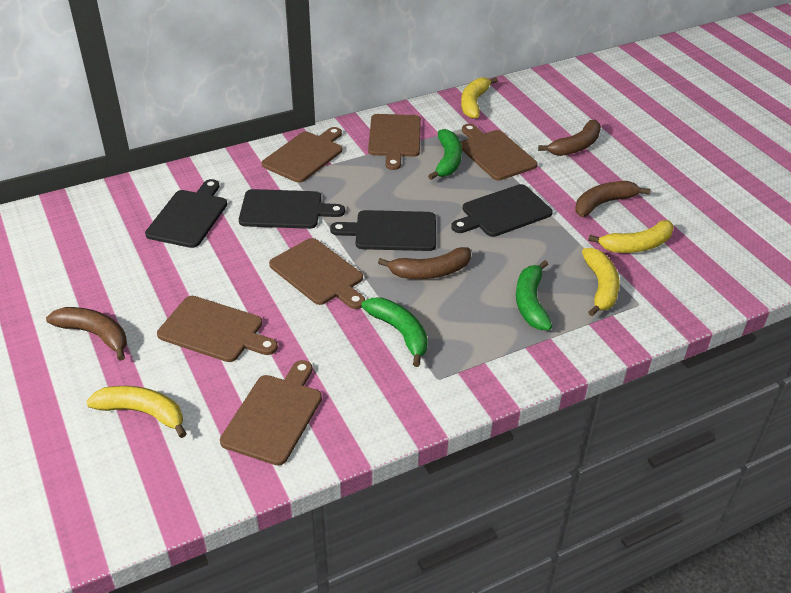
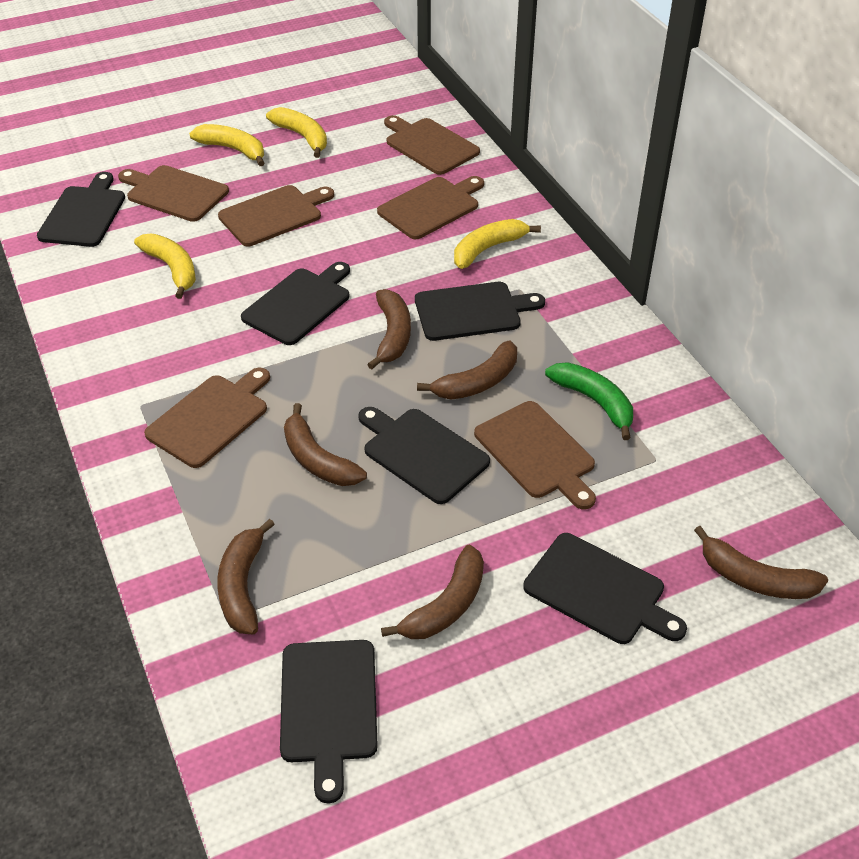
black cutting board: 4 -> 6
brown banana: 4 -> 6
green banana: 3 -> 1

